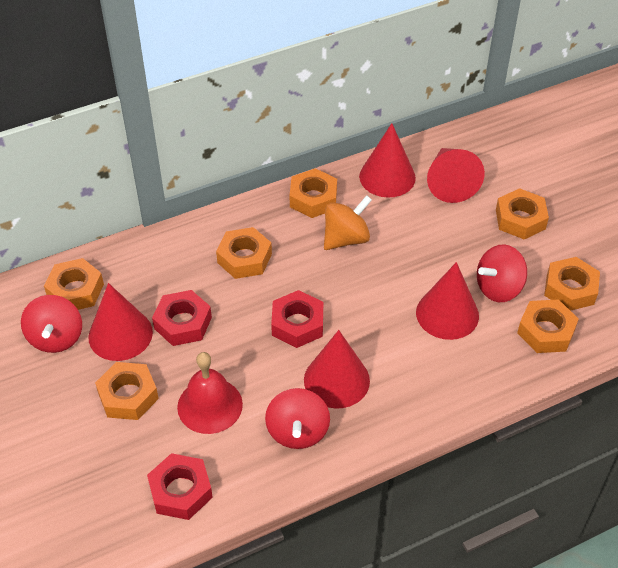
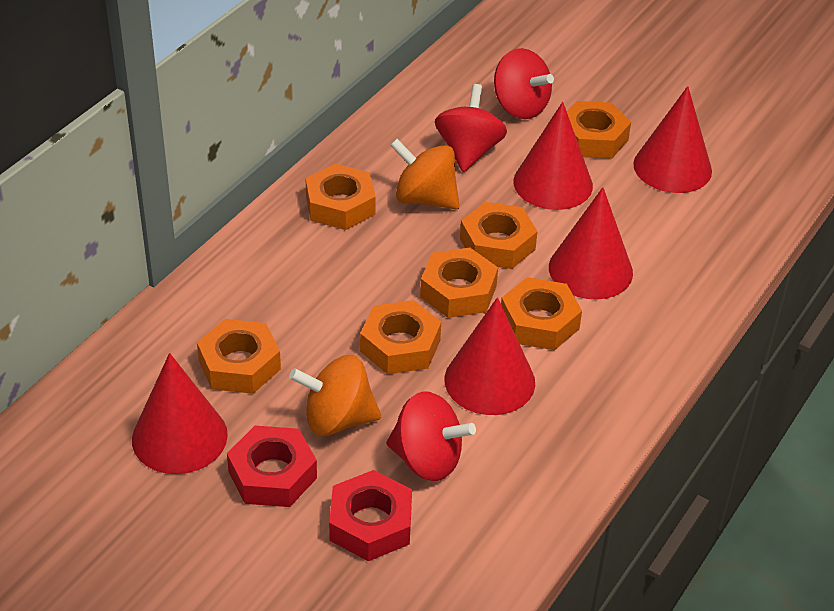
orange spinning top: 1 -> 2
red bell: 1 -> 0
red nut: 3 -> 2

